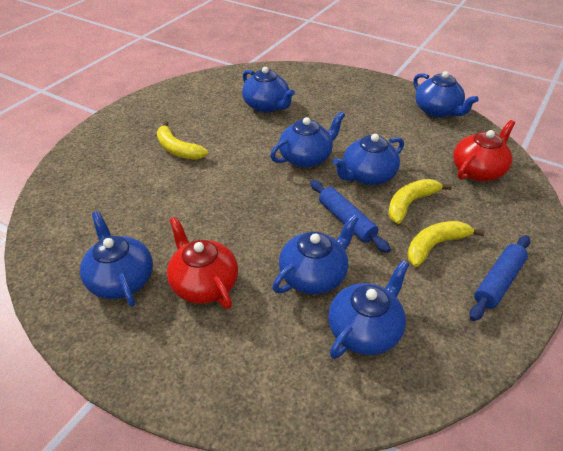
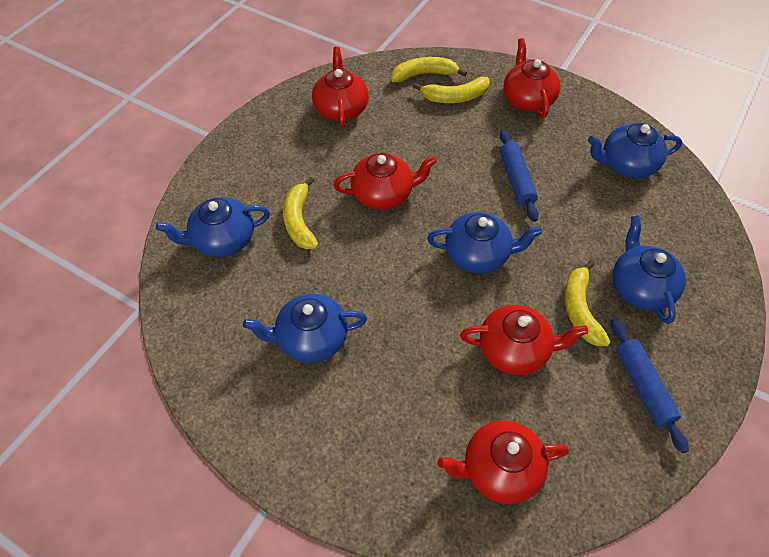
blue teapot: 7 -> 5
red teapot: 2 -> 5
yellow banana: 3 -> 4

